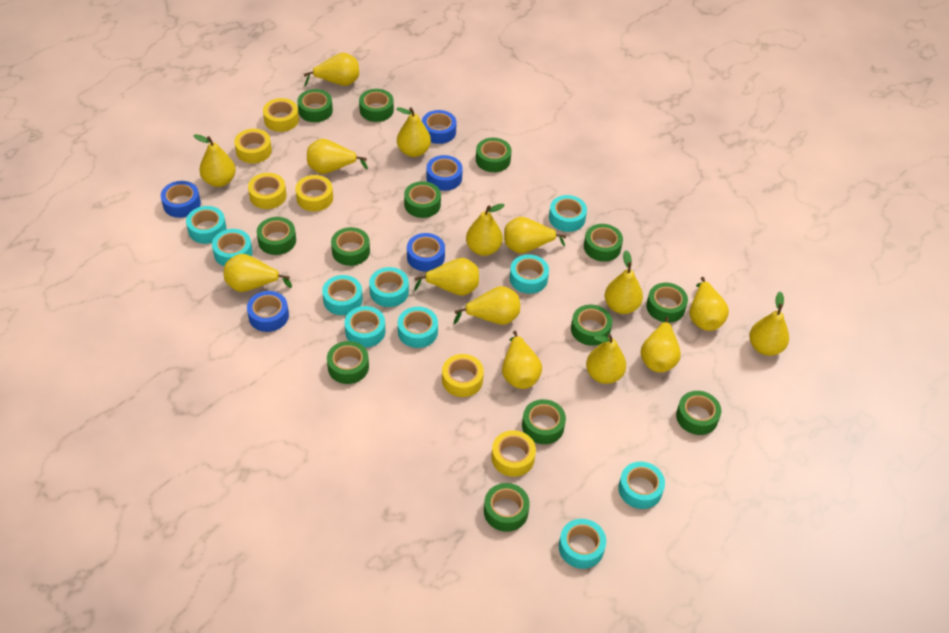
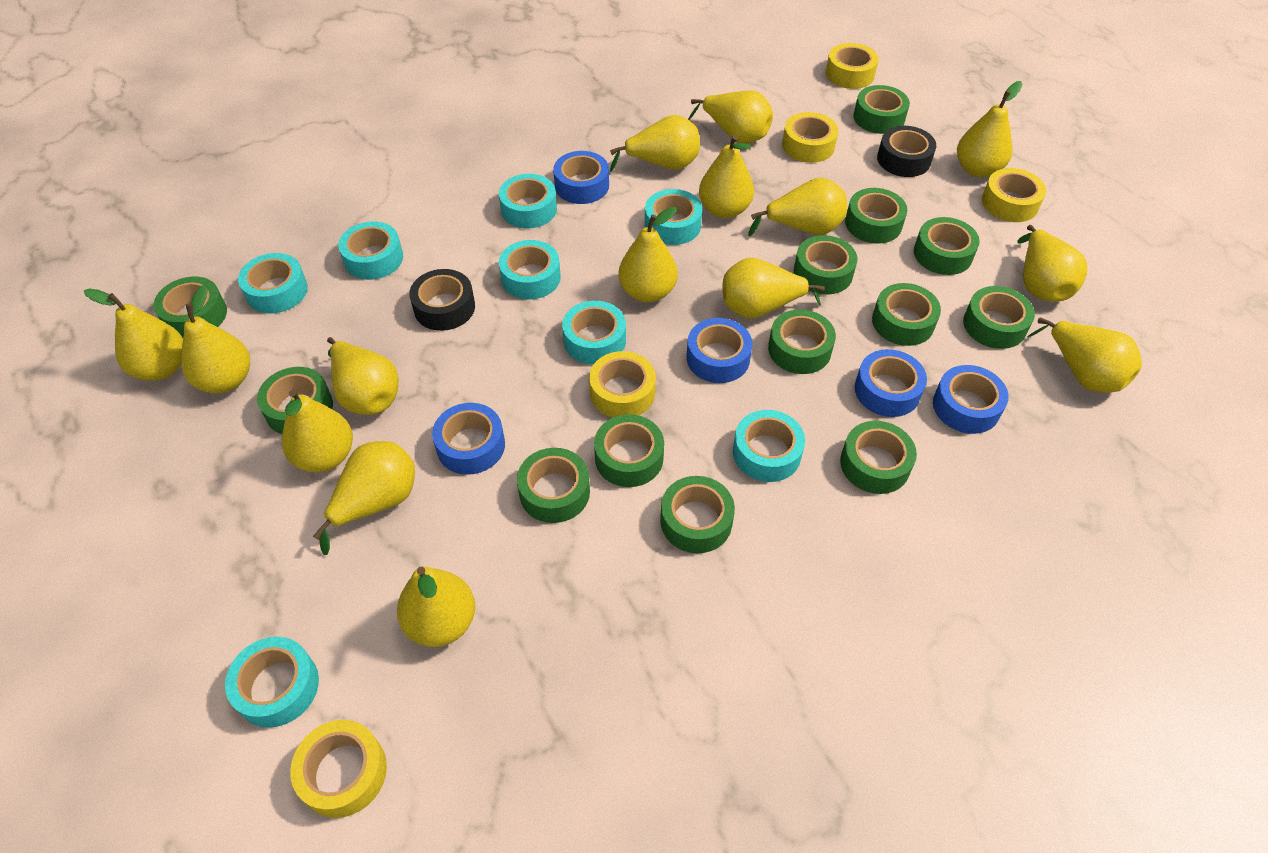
black tape: 0 -> 2
turquoise tape: 10 -> 8
yellow tape: 6 -> 5

